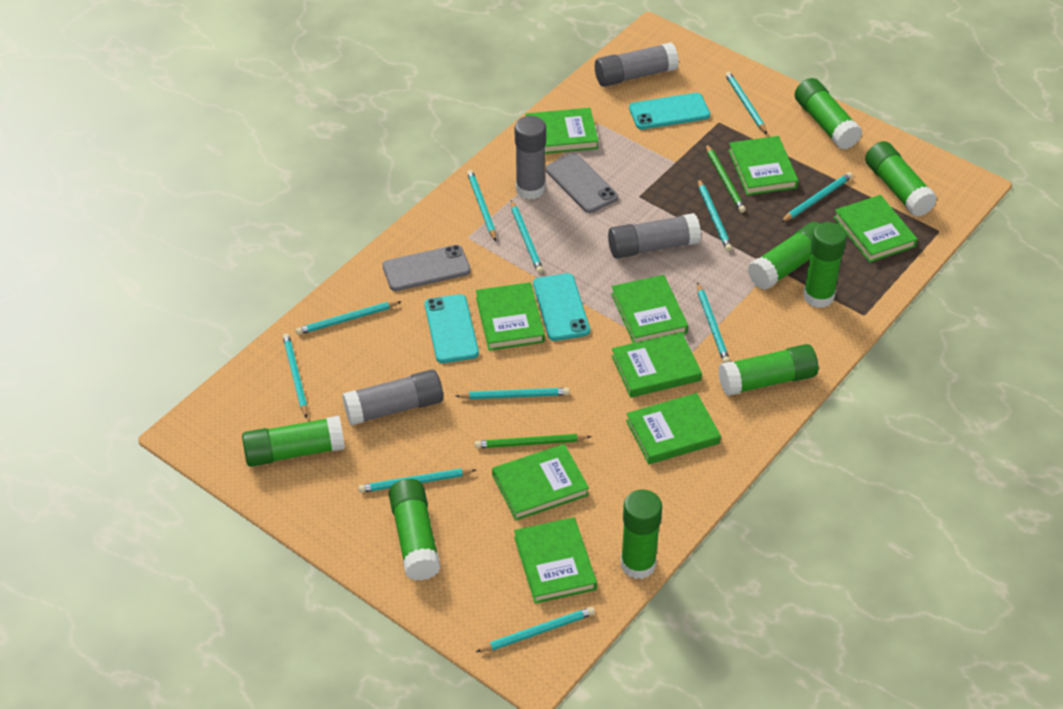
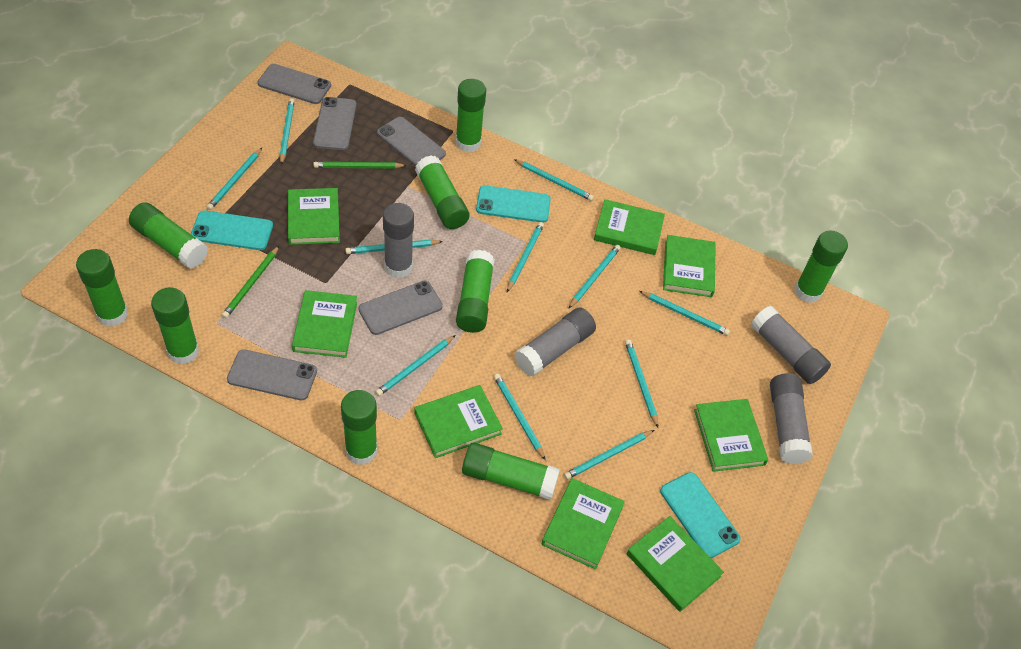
green book: 9 -> 8
green glue stick: 8 -> 9
grey phone: 2 -> 5

